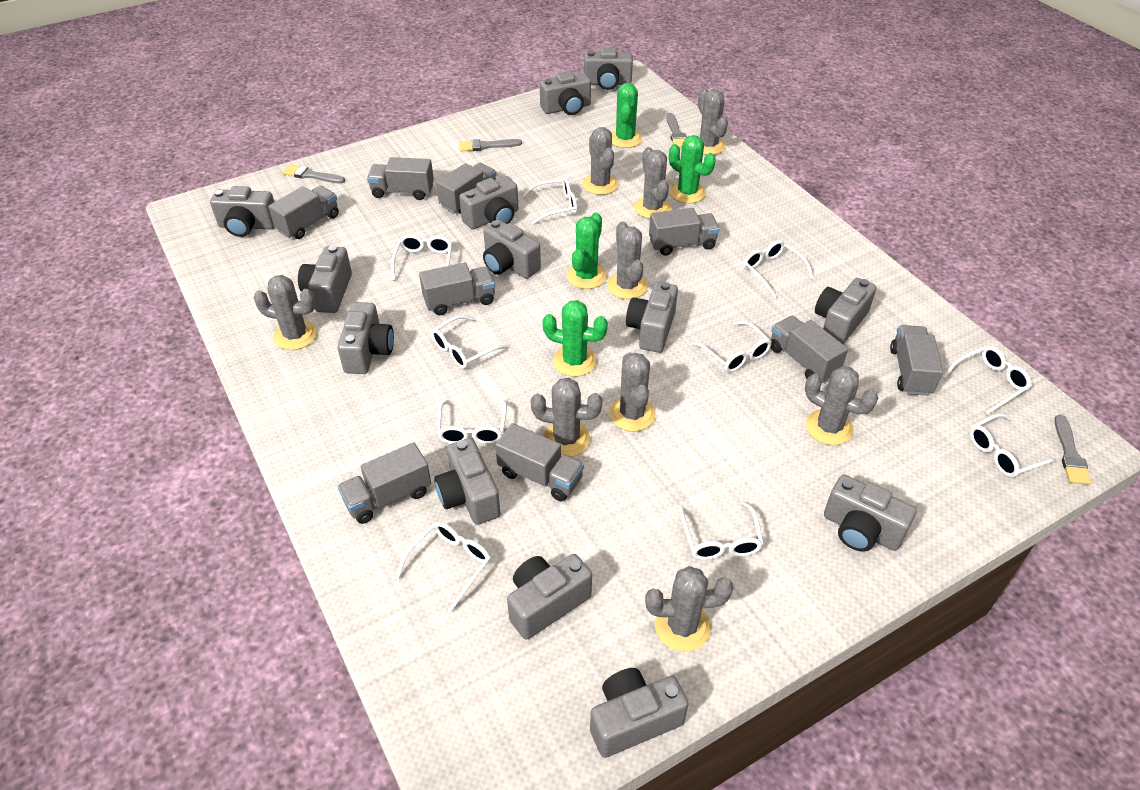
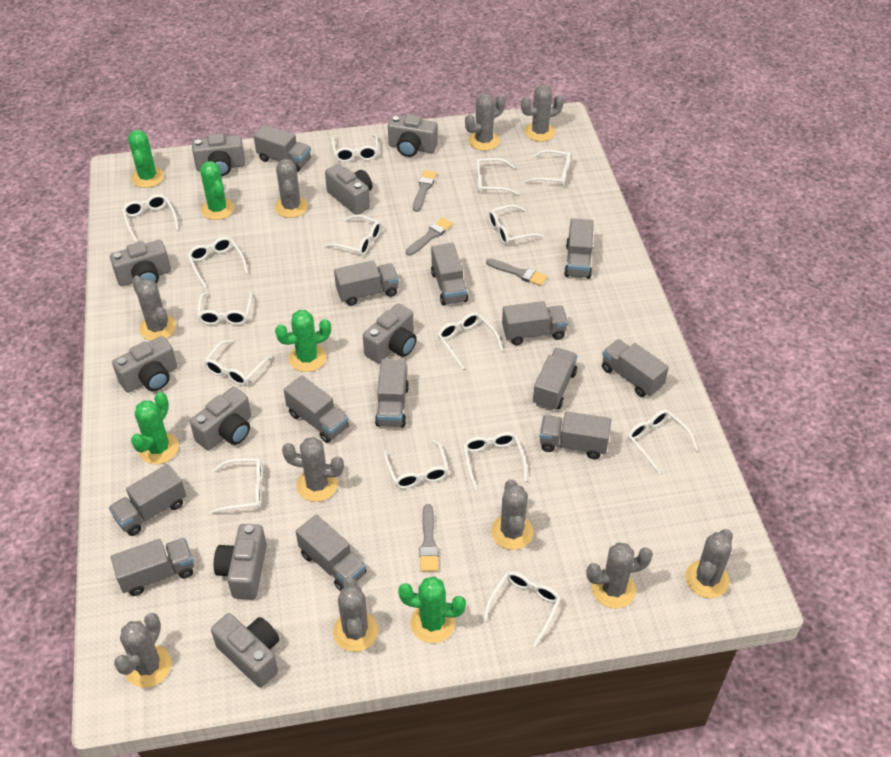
green cactus: 4 -> 5
grey cactus: 9 -> 10
grey camera: 13 -> 9
grey truck: 9 -> 13
white glasses: 10 -> 15

